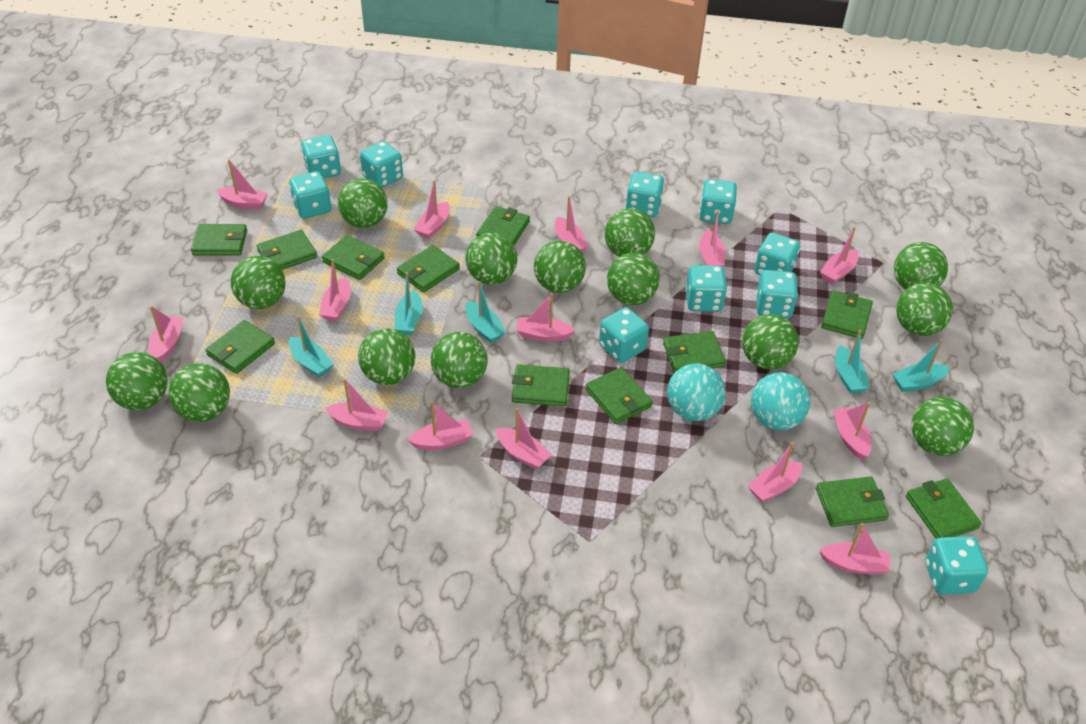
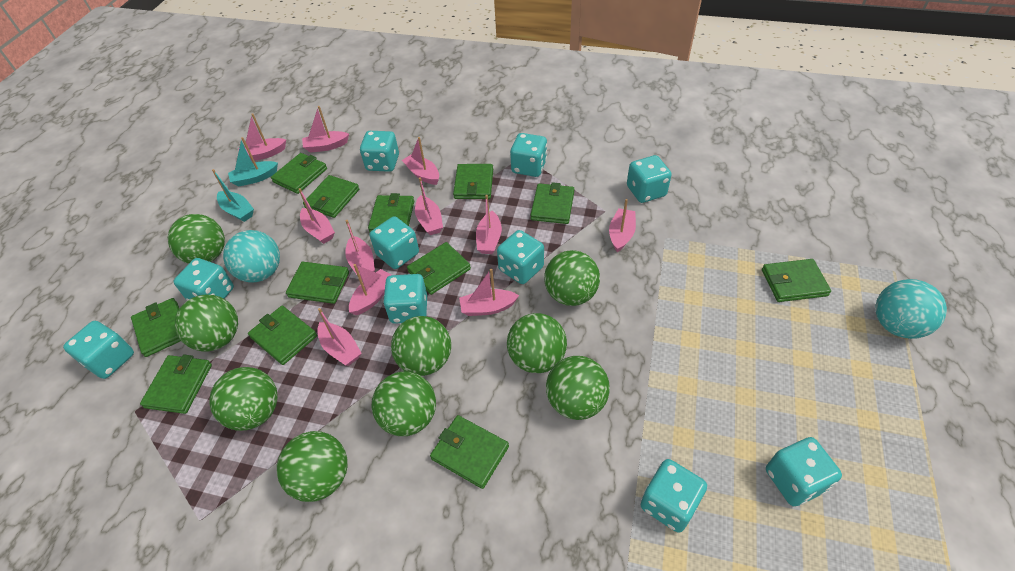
green ball: 14 -> 9
pink boat: 14 -> 11
turquoise boat: 5 -> 2

